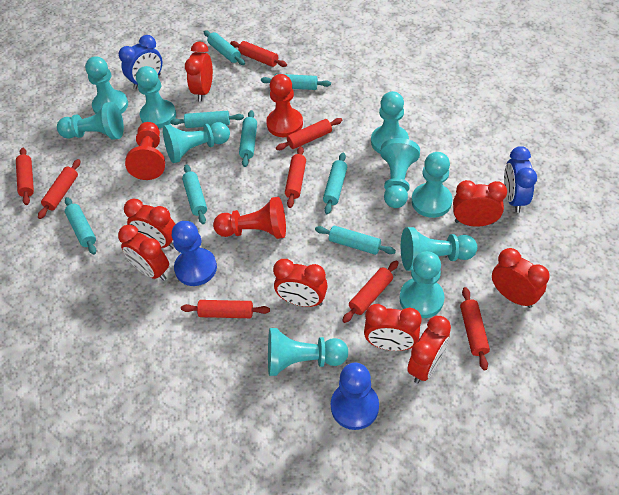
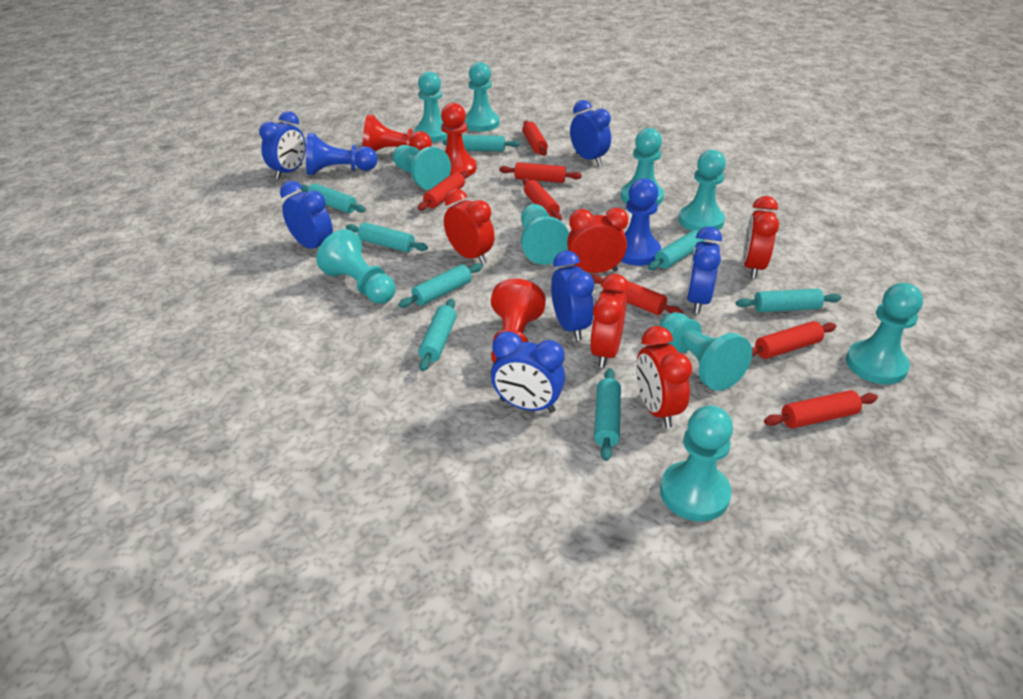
blue clock: 2 -> 6
red clock: 8 -> 5
red rolling pin: 8 -> 7

